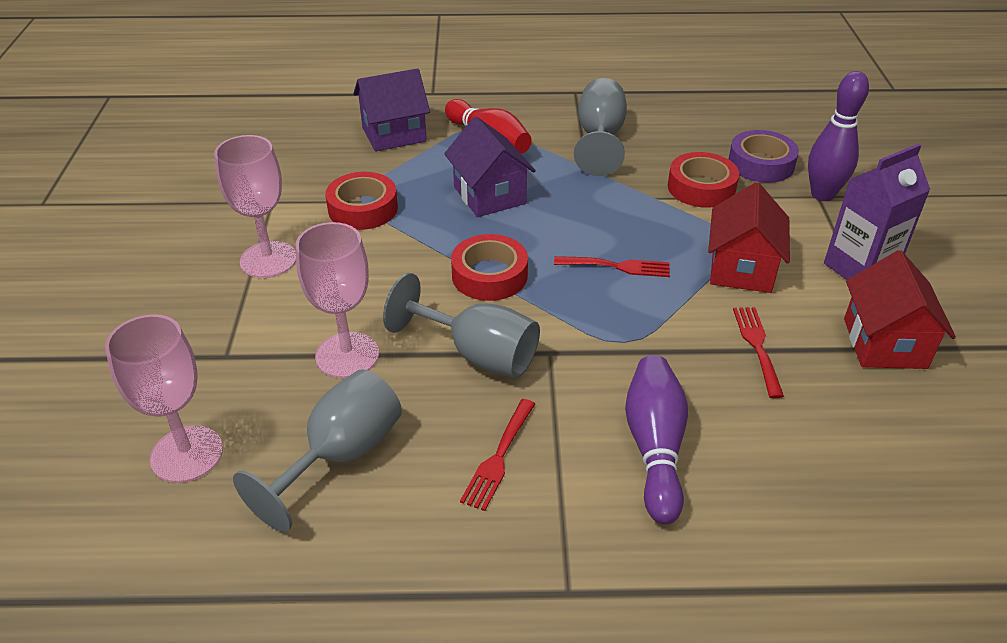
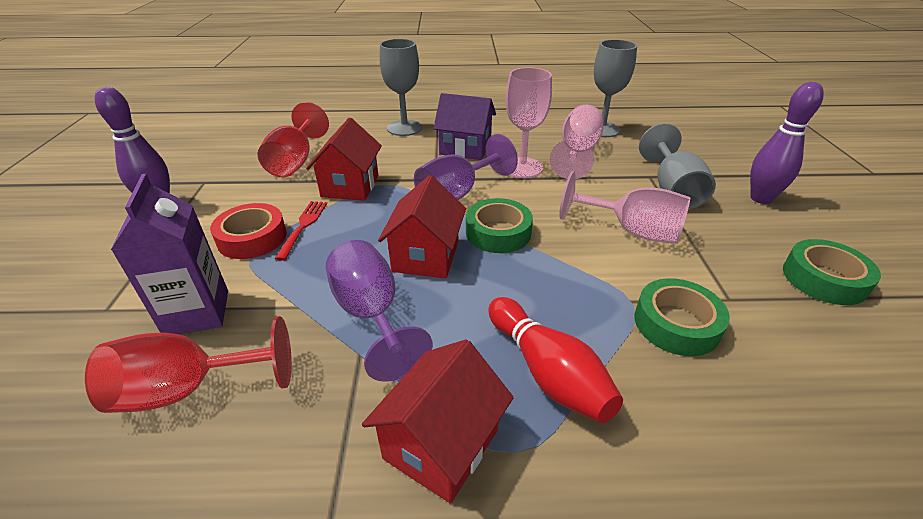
green tape: 0 -> 3
purple goblet: 0 -> 2
purple house: 2 -> 1
purple tape: 1 -> 0
red fork: 3 -> 1
red goblet: 0 -> 2
red house: 2 -> 3
red tape: 3 -> 1

